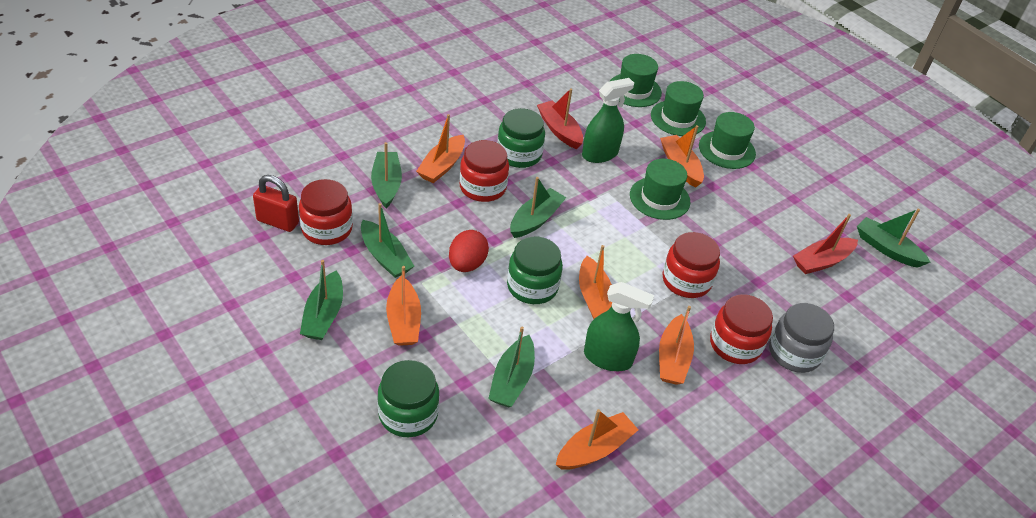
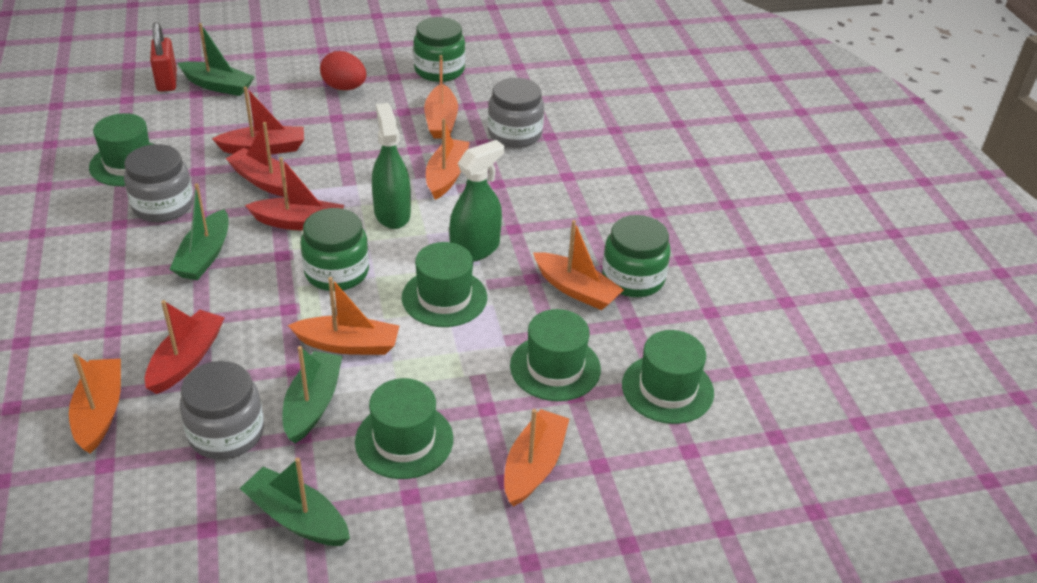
green boat: 6 -> 4
green hat: 4 -> 5
grey jar: 1 -> 3
red boat: 2 -> 4
red jar: 4 -> 0

